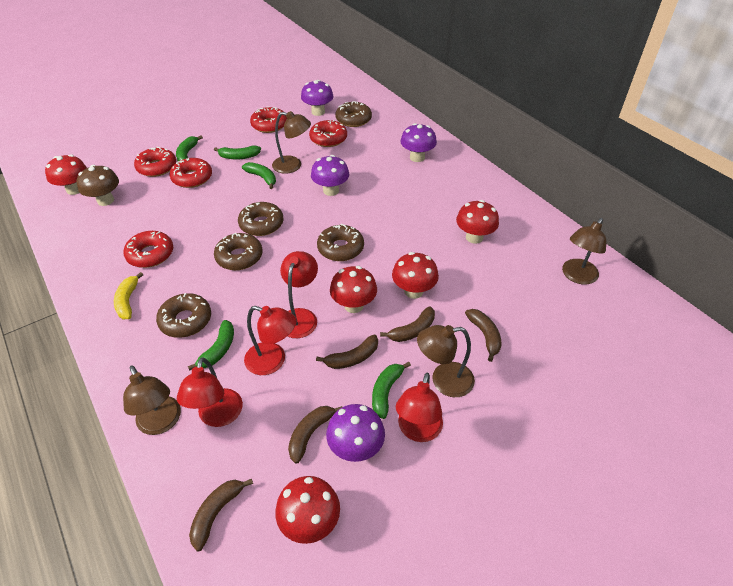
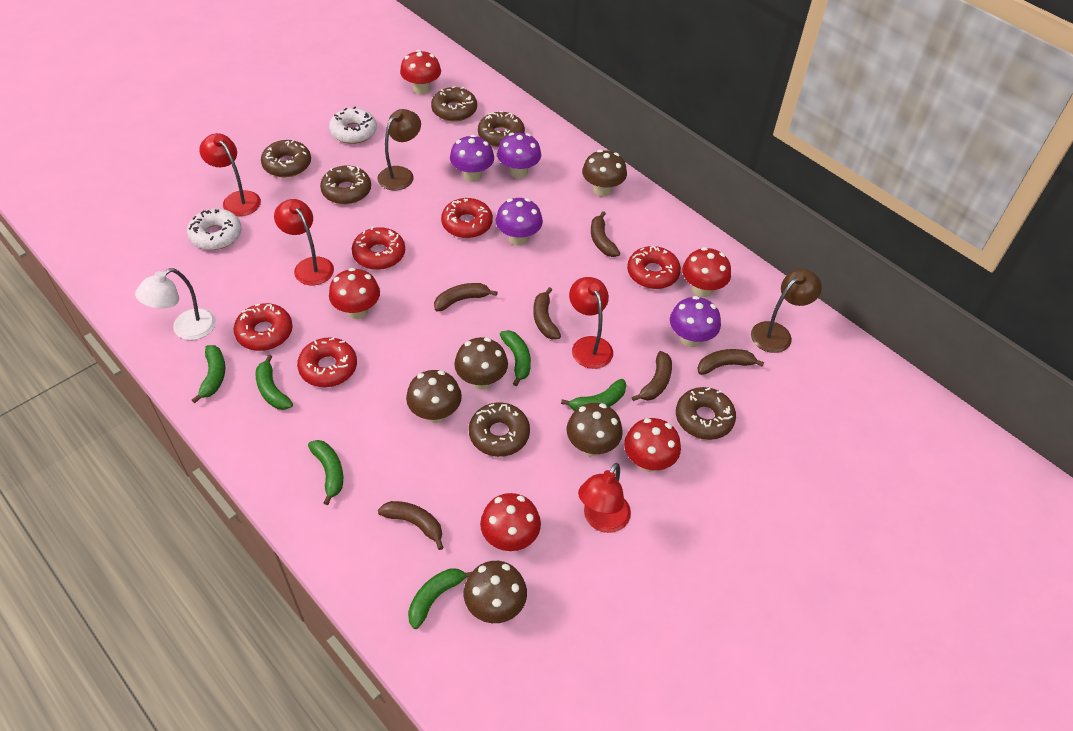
brown banana: 5 -> 6
brown donut: 5 -> 6
brown lamp: 4 -> 2
brown mushroom: 1 -> 5
green banana: 5 -> 6
white donut: 0 -> 2
white lamp: 0 -> 1
yellow banana: 1 -> 0

